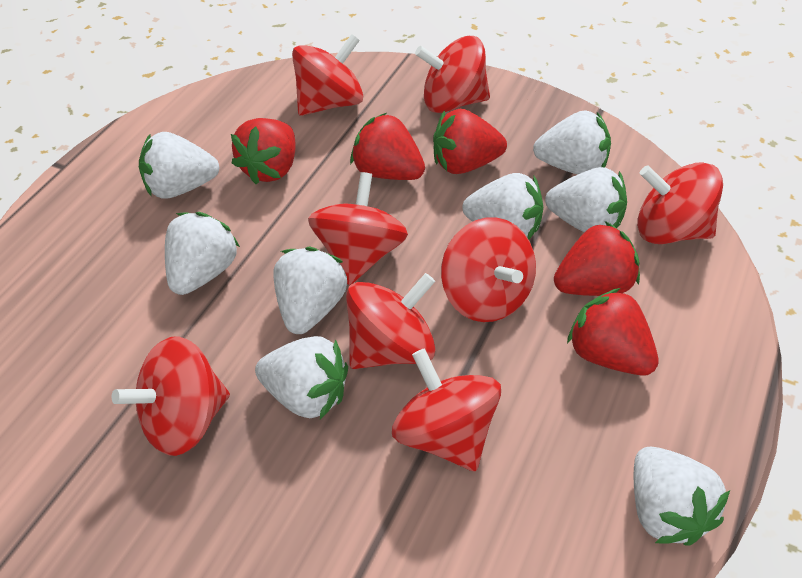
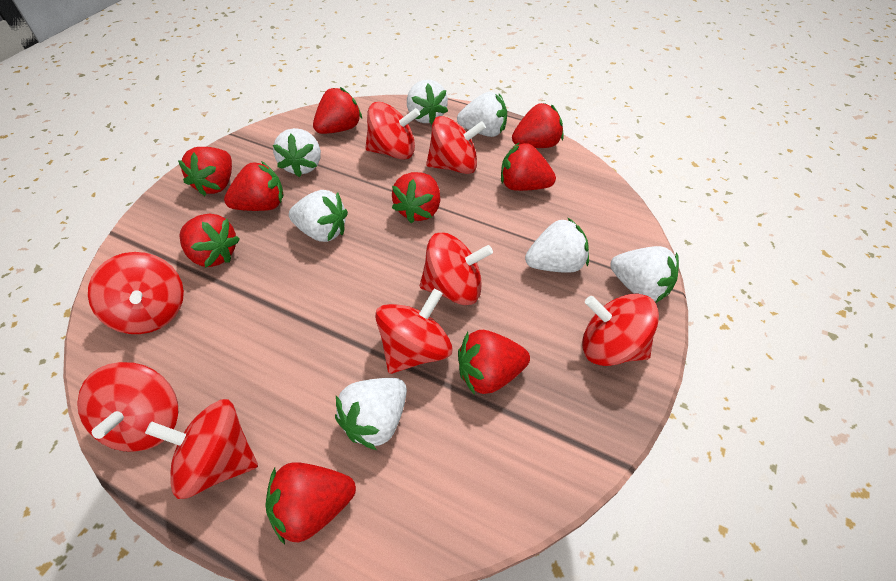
red strawberry: 5 -> 9
white strawberry: 8 -> 7

